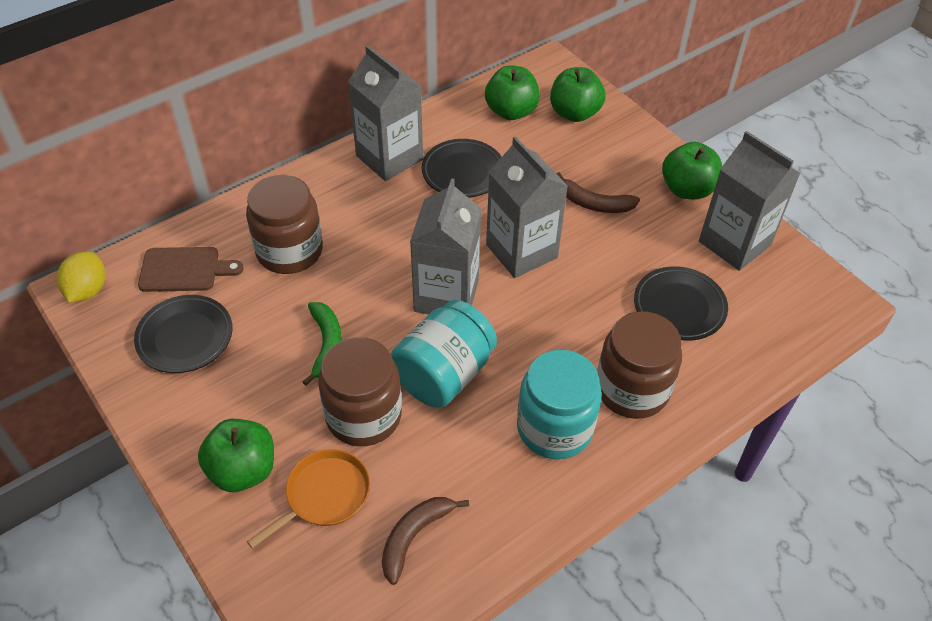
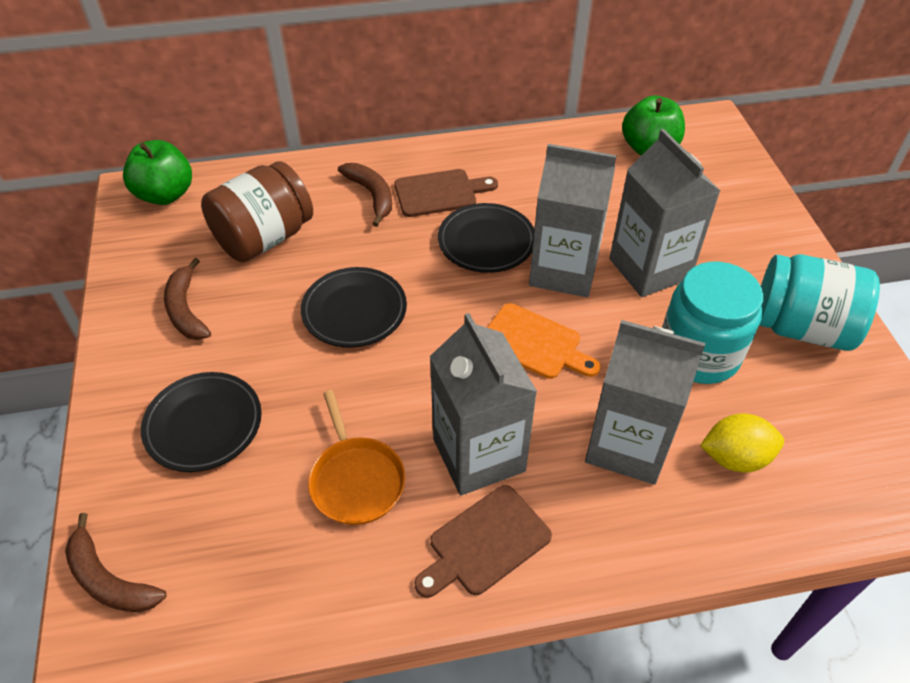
brown banana: 2 -> 3
brown cutting board: 1 -> 2
brown jar: 3 -> 1
green apple: 4 -> 2
green banana: 1 -> 0
orange cutting board: 0 -> 1

